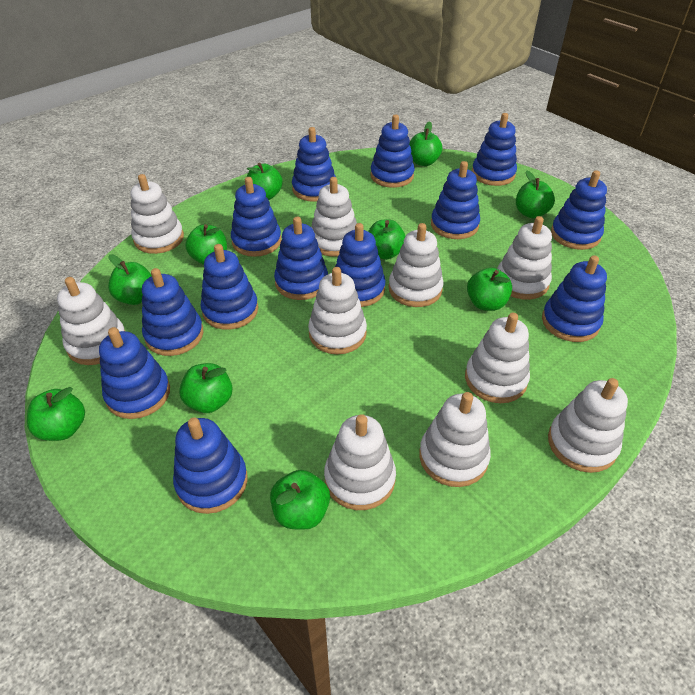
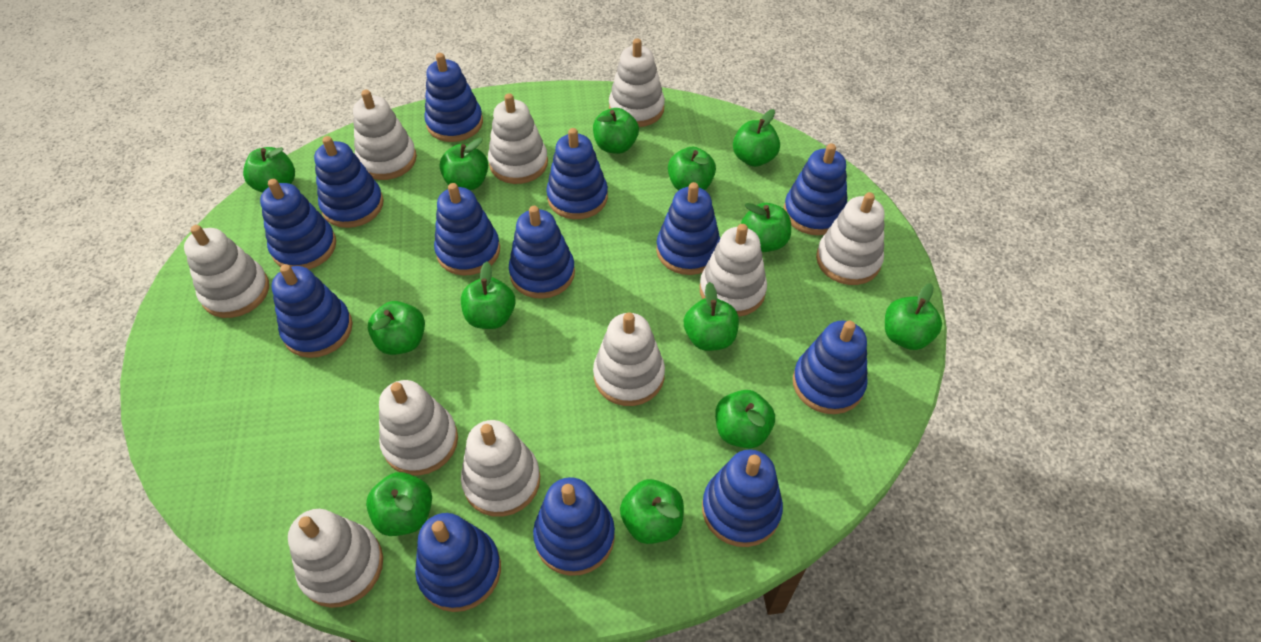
green apple: 10 -> 13

